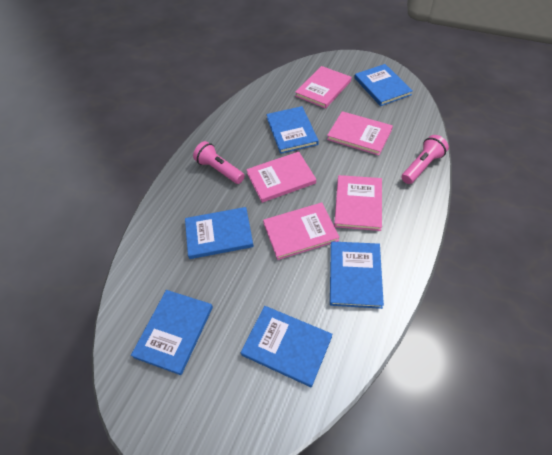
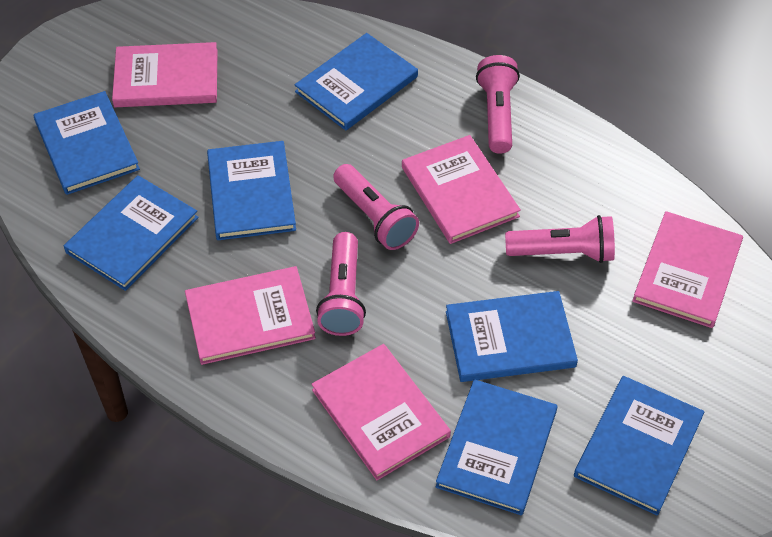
blue book: 6 -> 7
pink flashlight: 2 -> 4

